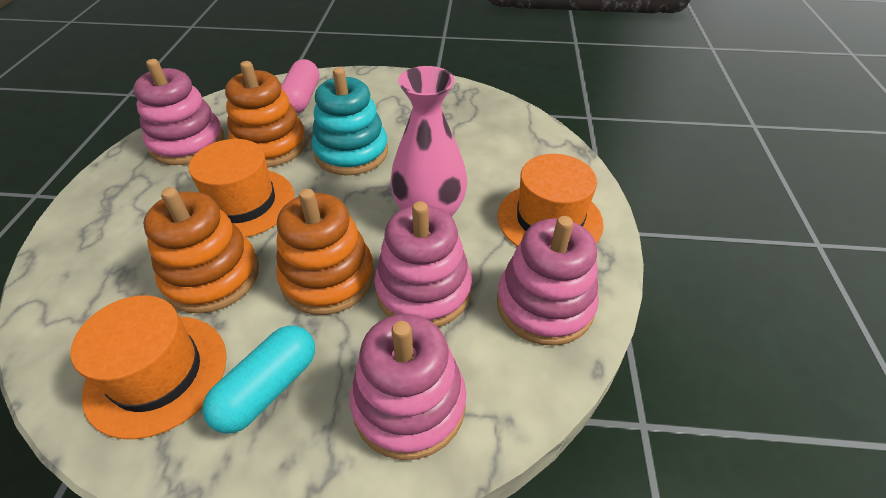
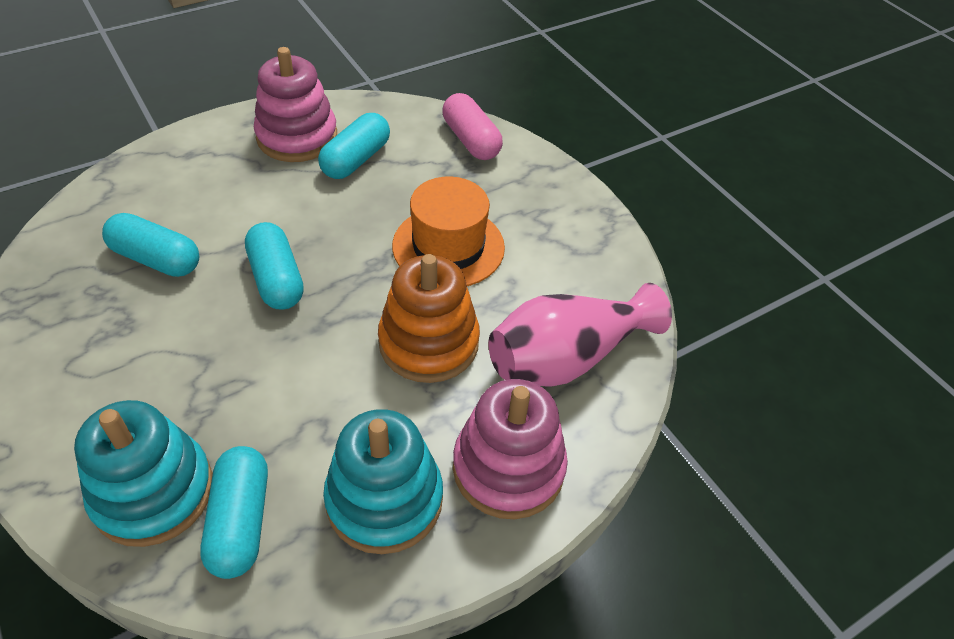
orange hat: 3 -> 1
orange stacking toy: 3 -> 1
pink stacking toy: 4 -> 2
turquoise capsule: 1 -> 4
turquoise stacking toy: 1 -> 2

